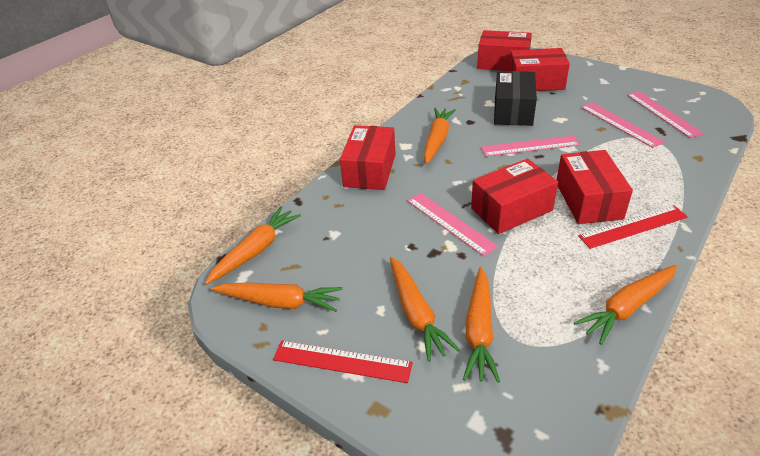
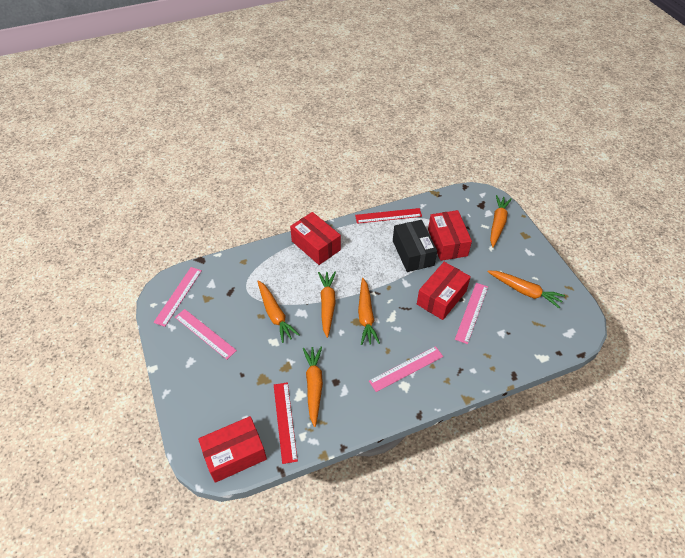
red box: 5 -> 4

